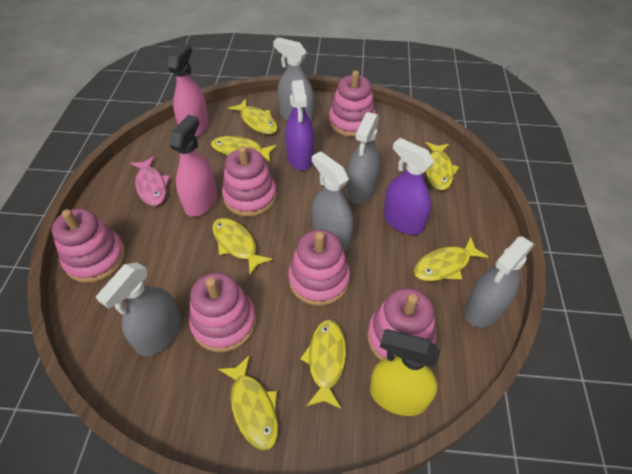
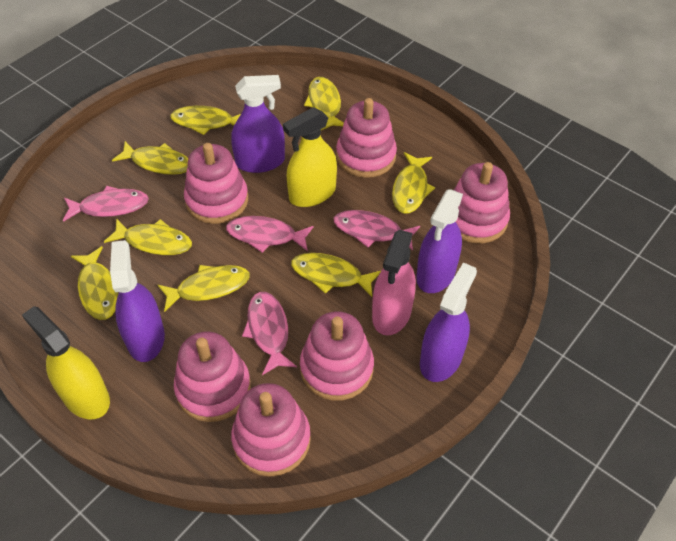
grey spray bottle: 5 -> 0
pink fish: 1 -> 4
pink spray bottle: 2 -> 1
purple spray bottle: 2 -> 4
yellow fish: 7 -> 8
yellow spray bottle: 1 -> 2

